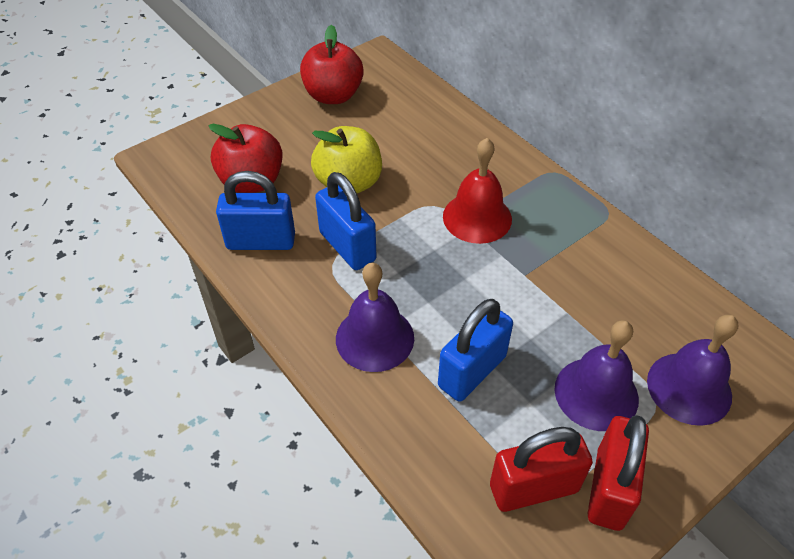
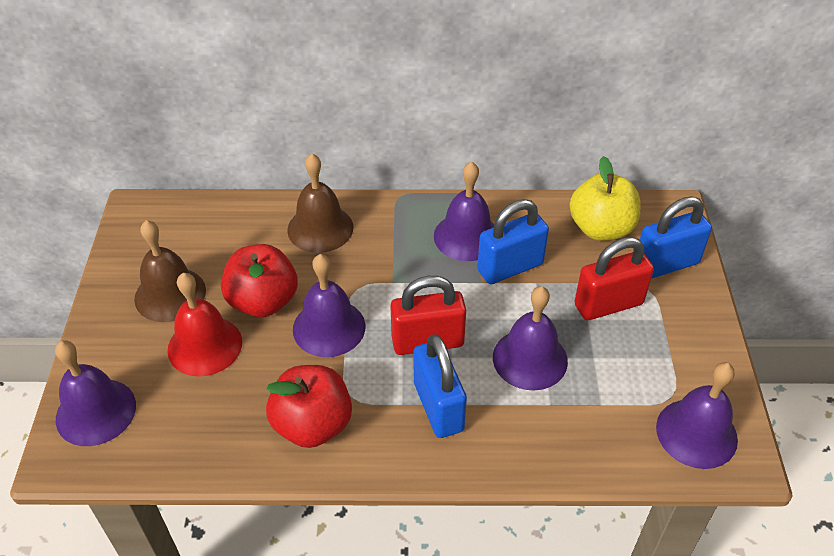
brown bell: 0 -> 2
purple bell: 3 -> 5

